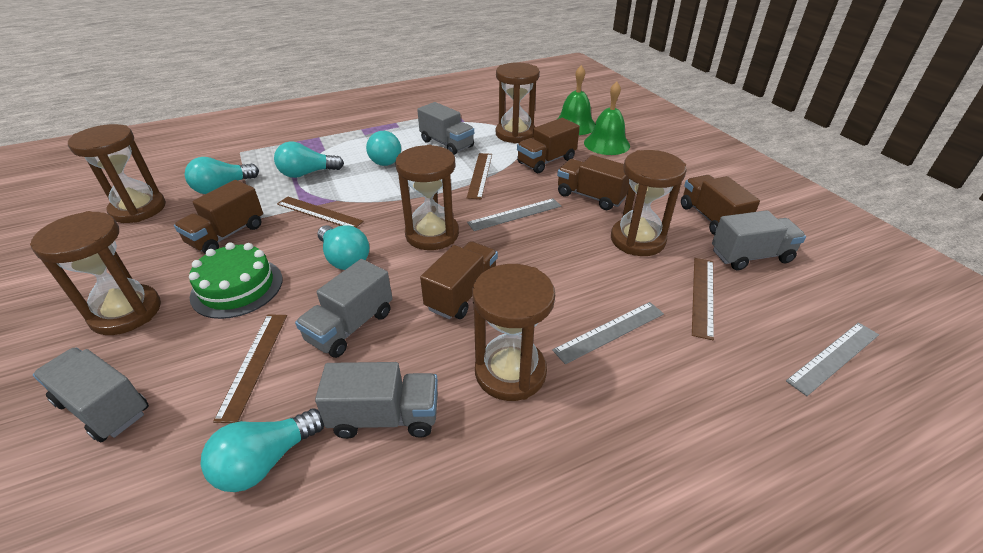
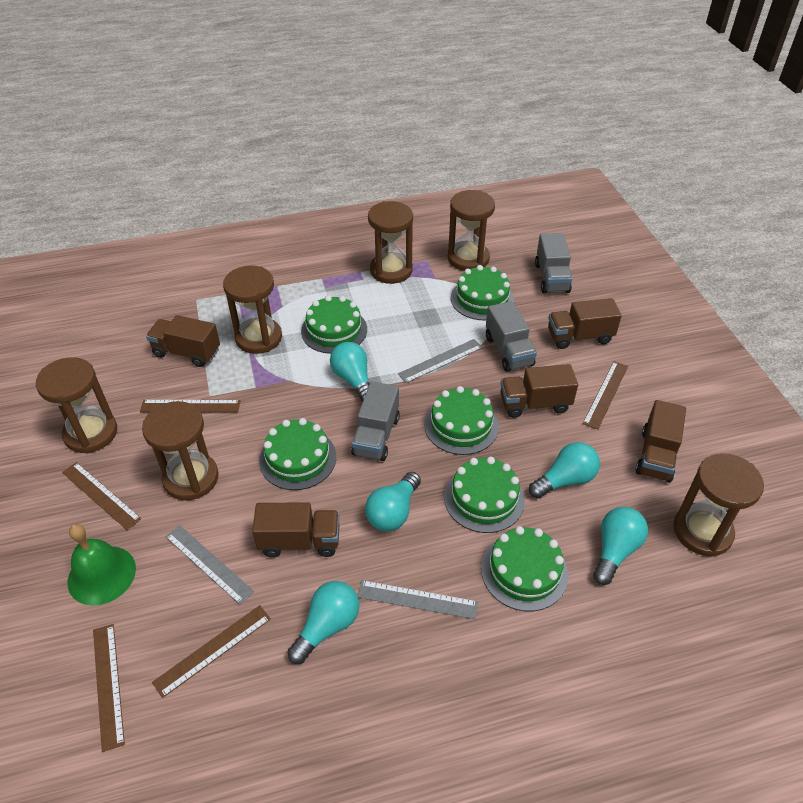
brown ruler: 4 -> 5
green bell: 2 -> 1
green cake: 1 -> 6
grey truck: 5 -> 3

